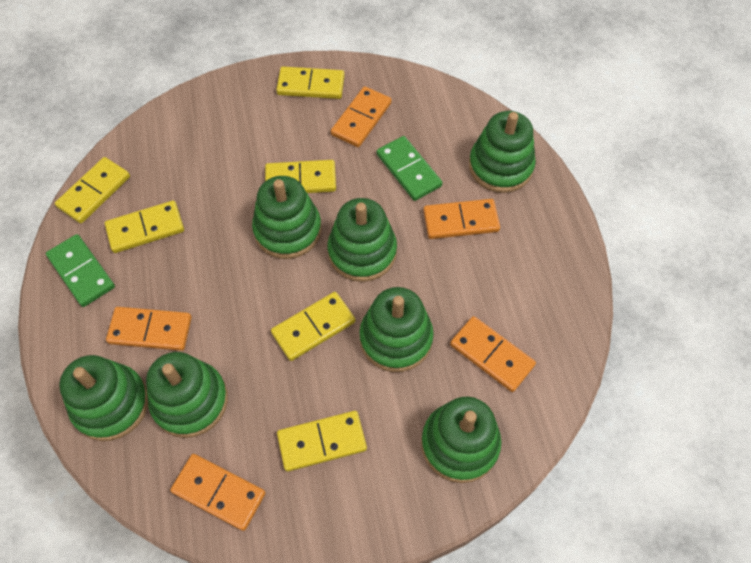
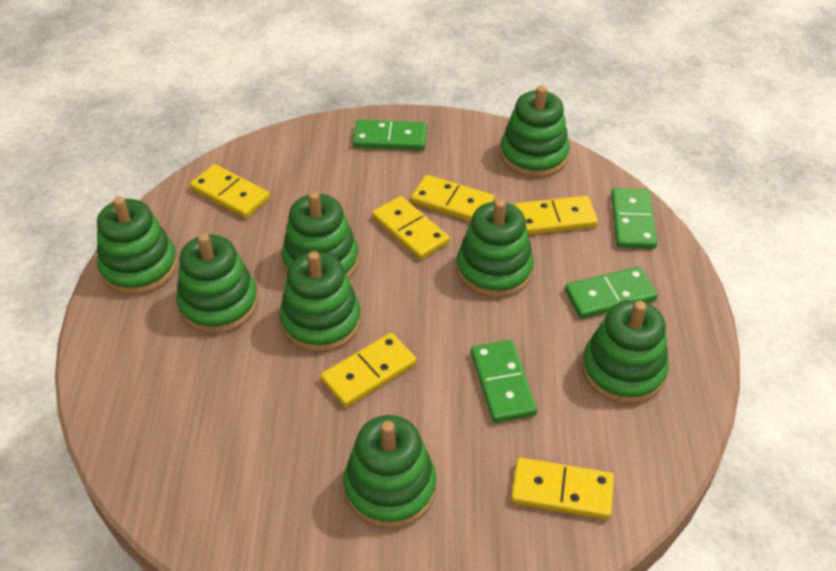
green domino: 2 -> 4
green stacking toy: 7 -> 8
orange domino: 5 -> 0

